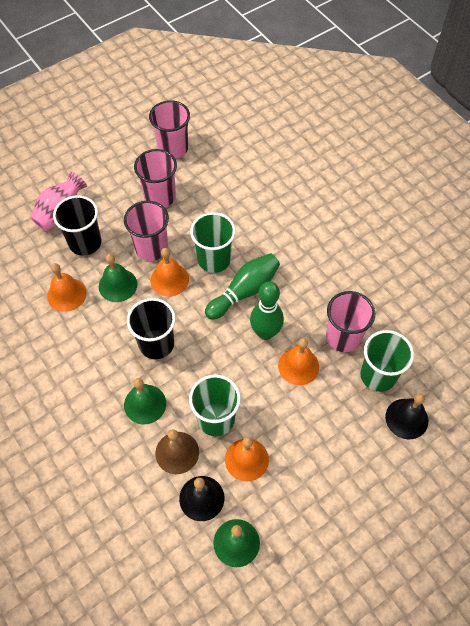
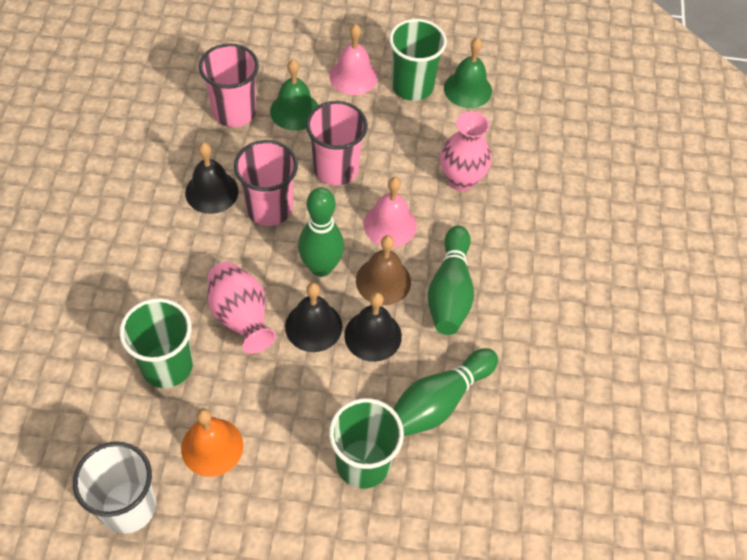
black bell: 2 -> 3
black cup: 2 -> 0
green bell: 3 -> 2
green bowling pin: 2 -> 3
orange bell: 4 -> 1
pink bell: 0 -> 2
pink cup: 4 -> 3
pink vase: 1 -> 2
white cup: 0 -> 1

